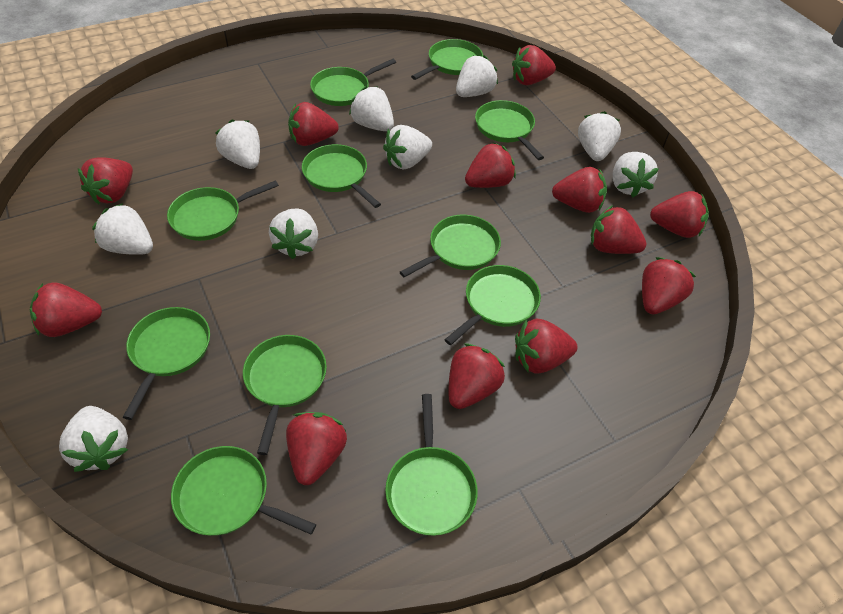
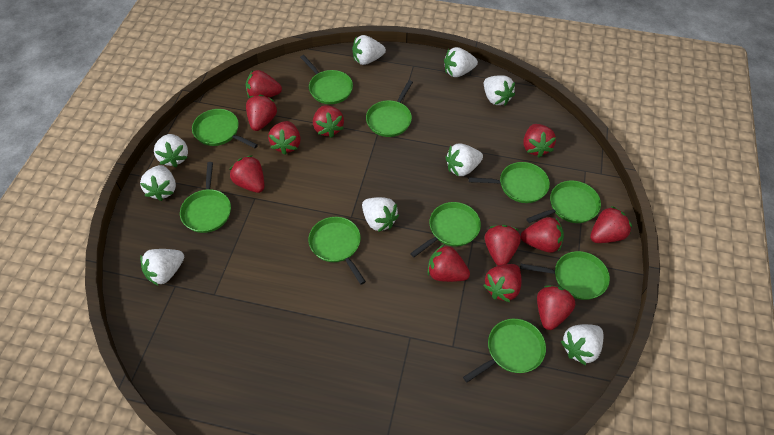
green pan: 11 -> 10

